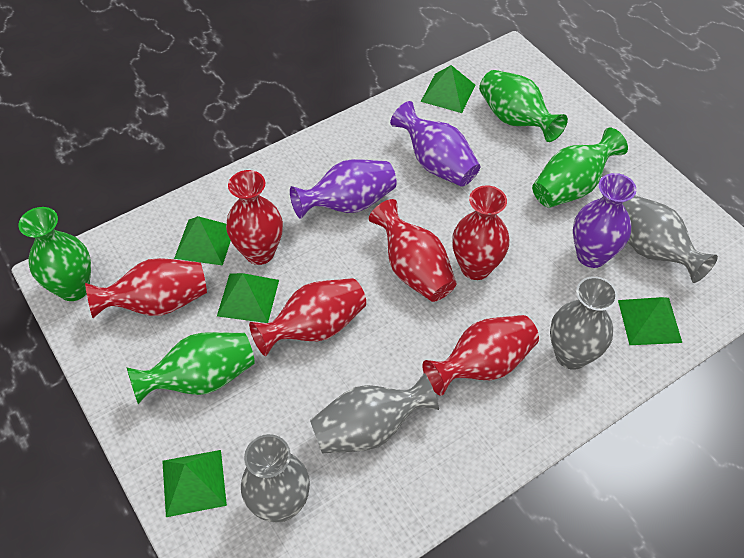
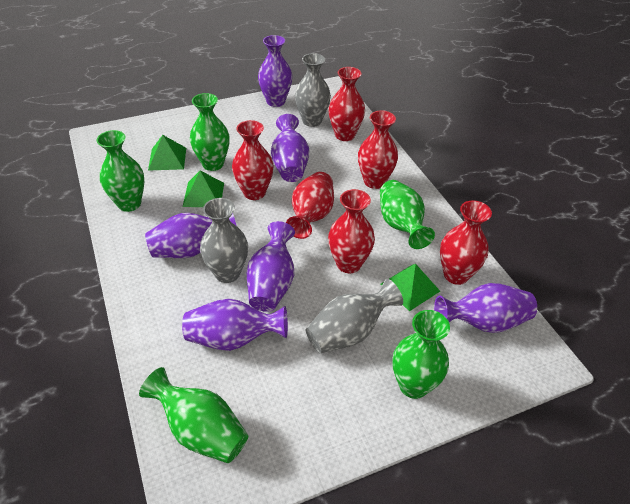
green pyramid: 5 -> 3
green vase: 4 -> 5
grey vase: 4 -> 3
purple vase: 3 -> 6

